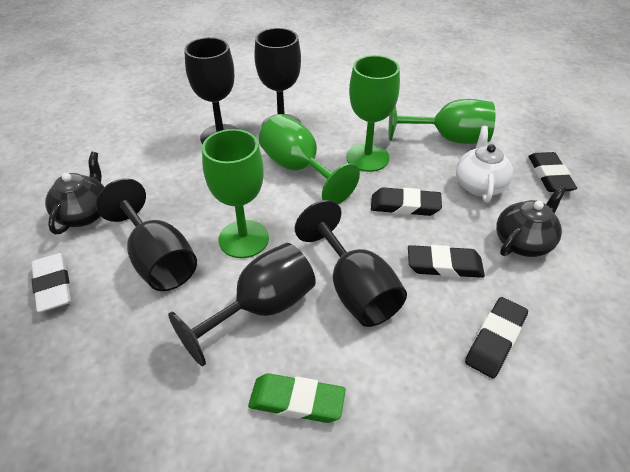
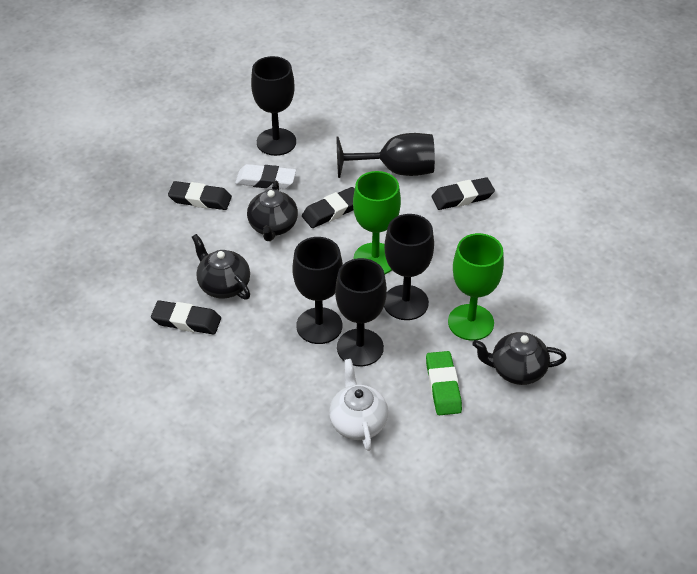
black teapot: 2 -> 3
green goblet: 4 -> 2

